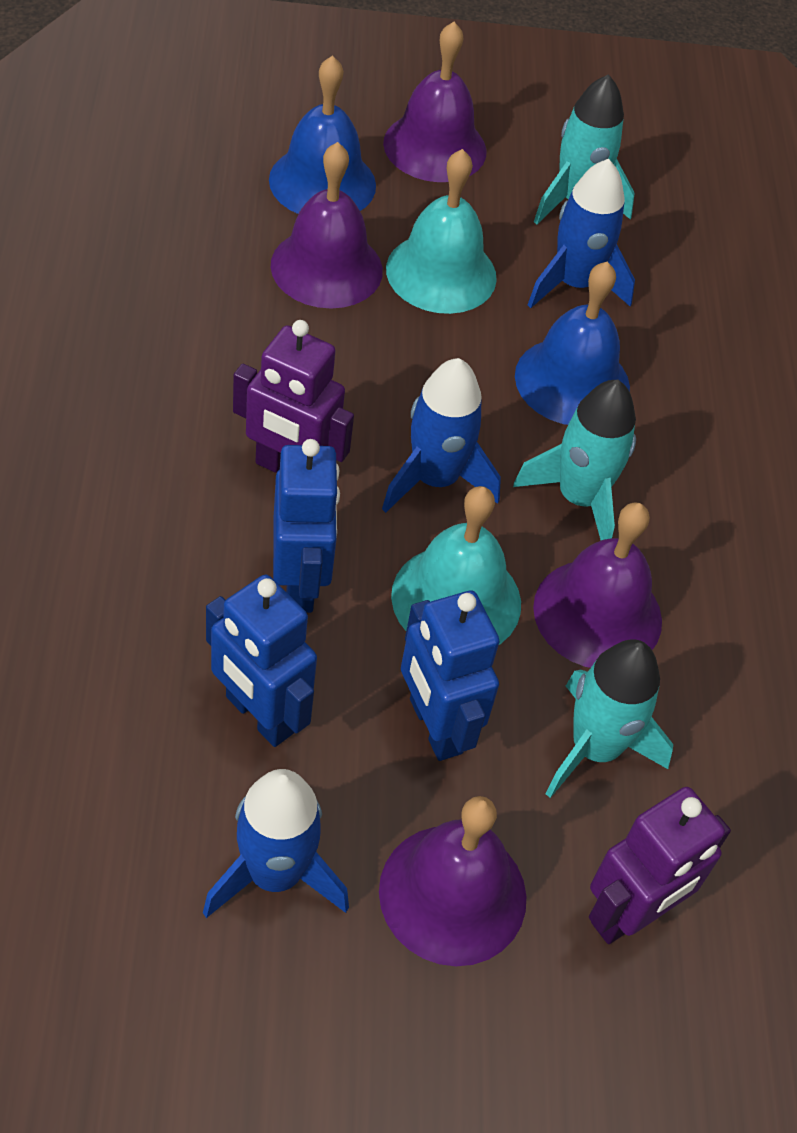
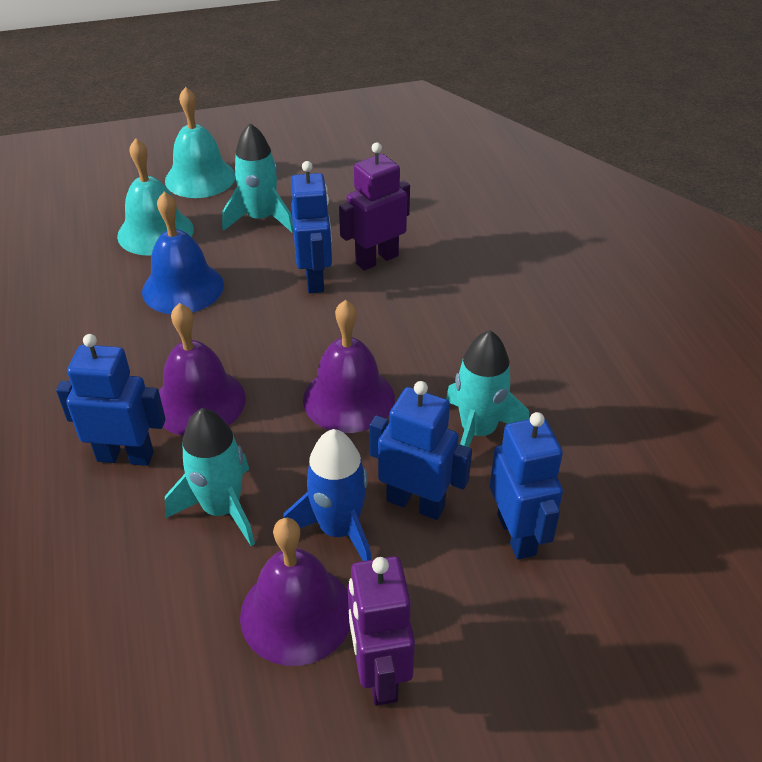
blue bell: 2 -> 1
blue robot: 3 -> 4
blue rocket: 3 -> 1
purple bell: 4 -> 3

